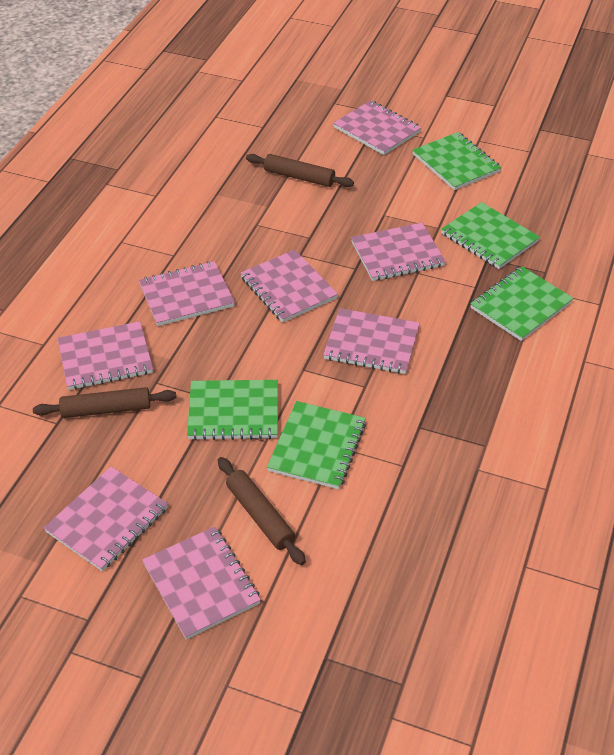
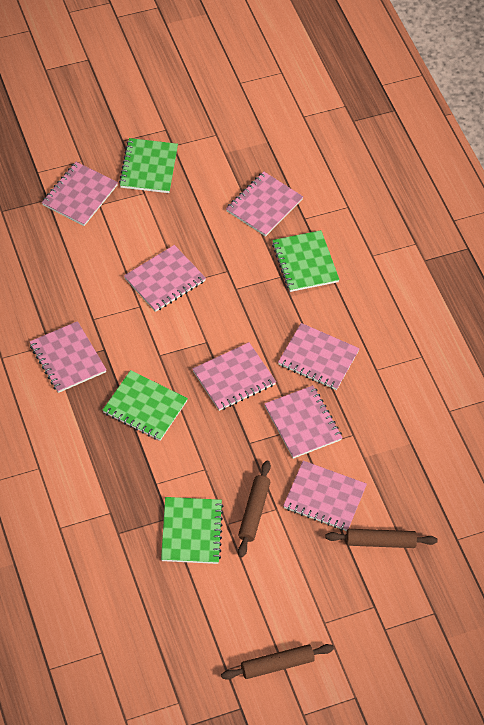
green notebook: 5 -> 4

